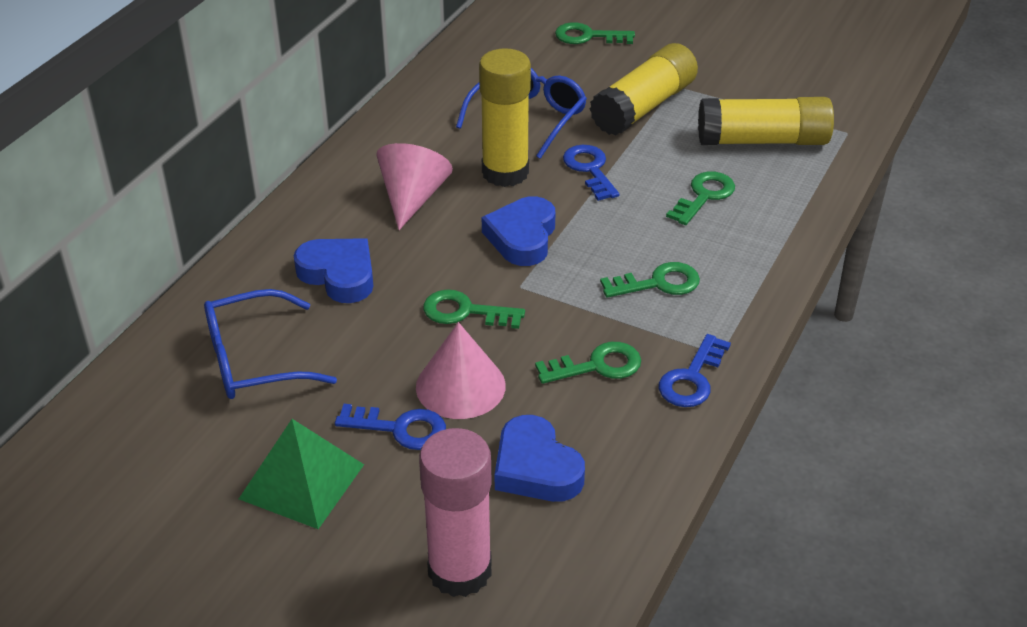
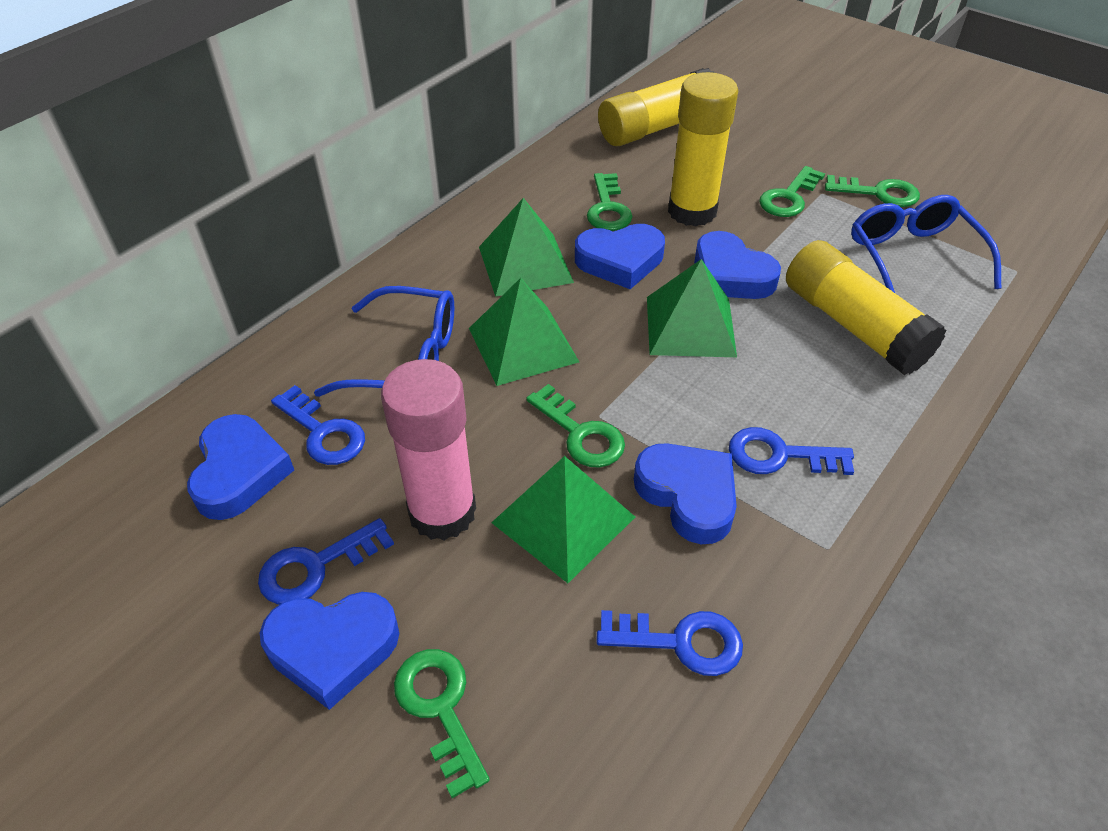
blue heart: 3 -> 5
blue key: 3 -> 4
green pyramid: 1 -> 4
pink cone: 2 -> 0

